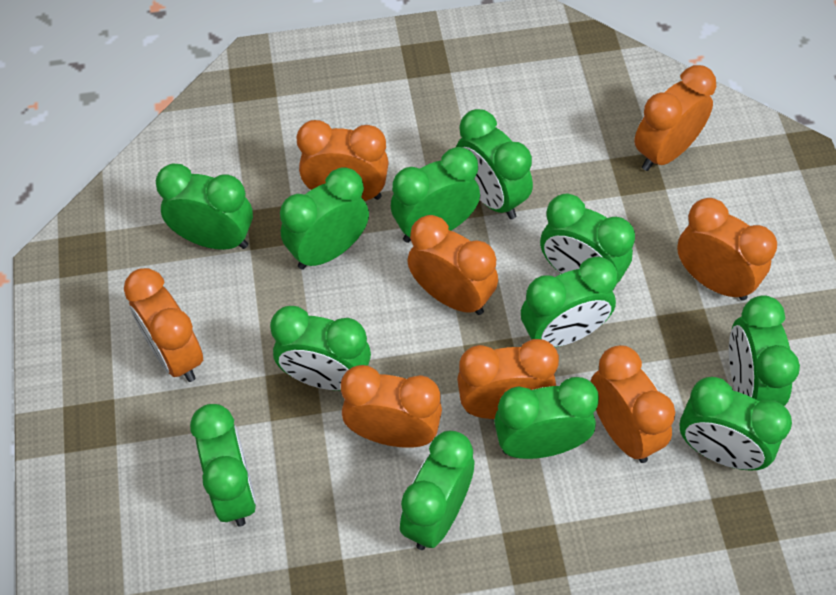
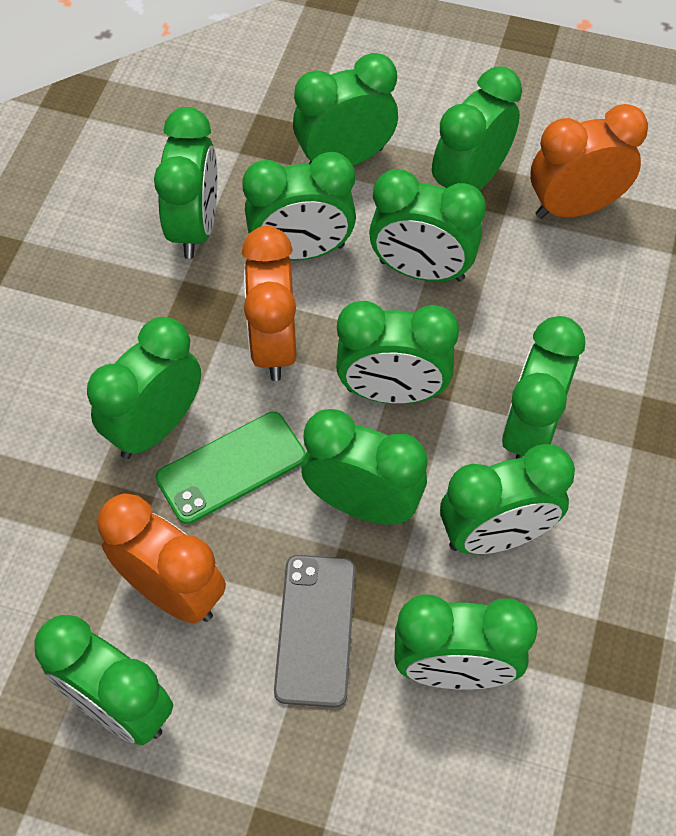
green phone: 0 -> 1
grey phone: 0 -> 1
orange clock: 8 -> 3

